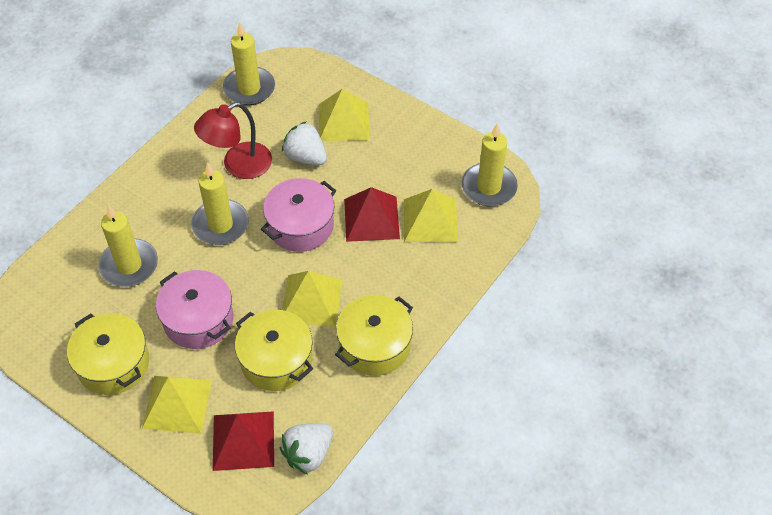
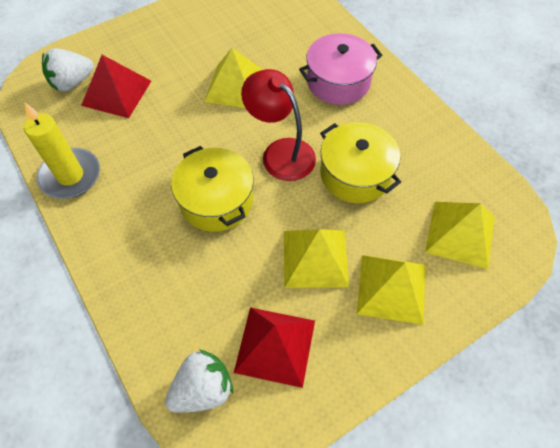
pink pot: 2 -> 1
yellow candle: 4 -> 1
yellow pot: 3 -> 2

